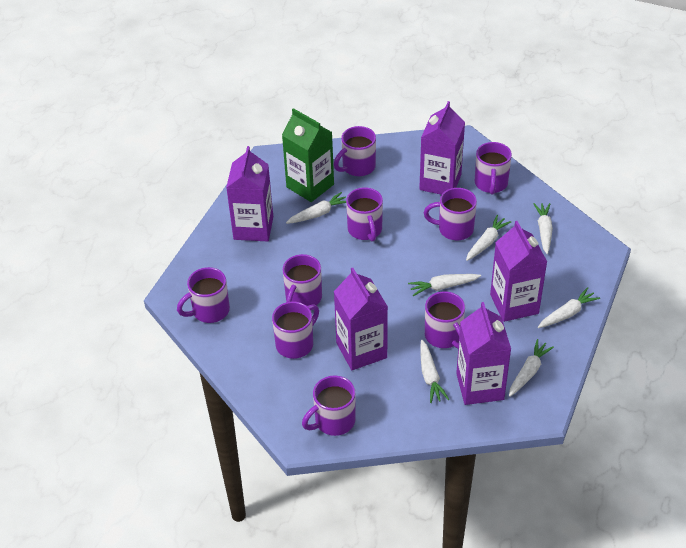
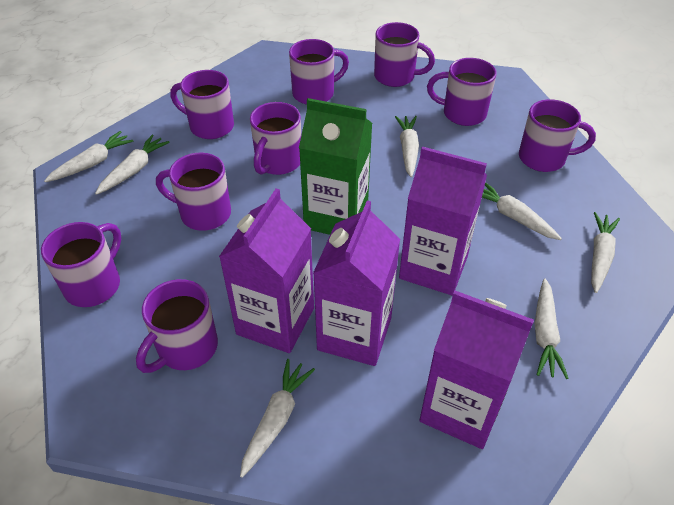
purple carton: 5 -> 4

